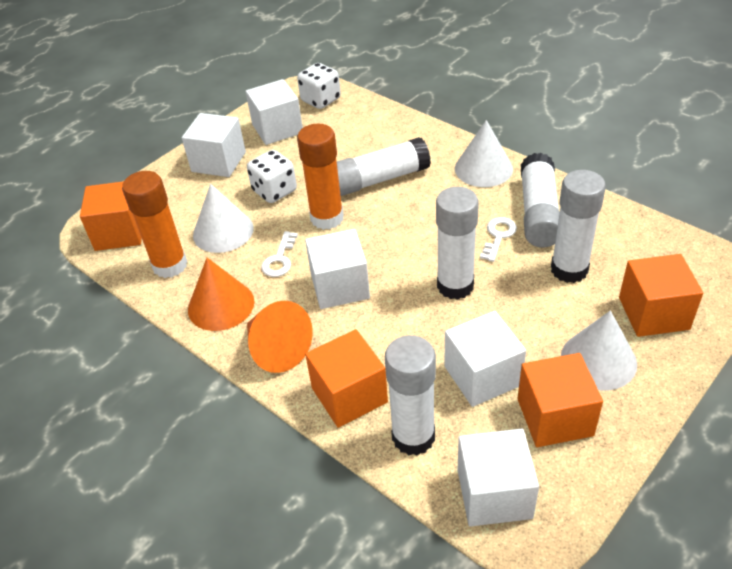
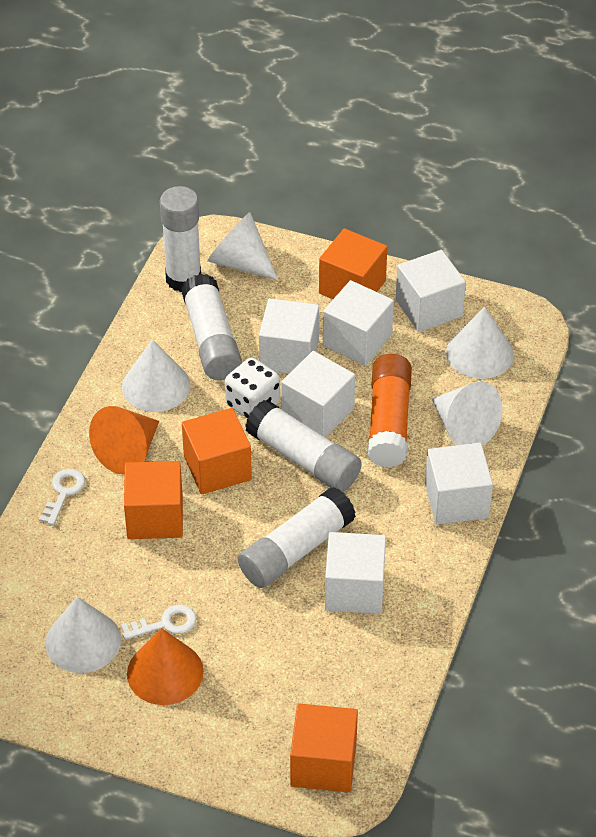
orange glue stick: 2 -> 1
white cone: 3 -> 5
white cube: 5 -> 6
white dice: 2 -> 1
white glue stick: 5 -> 4

